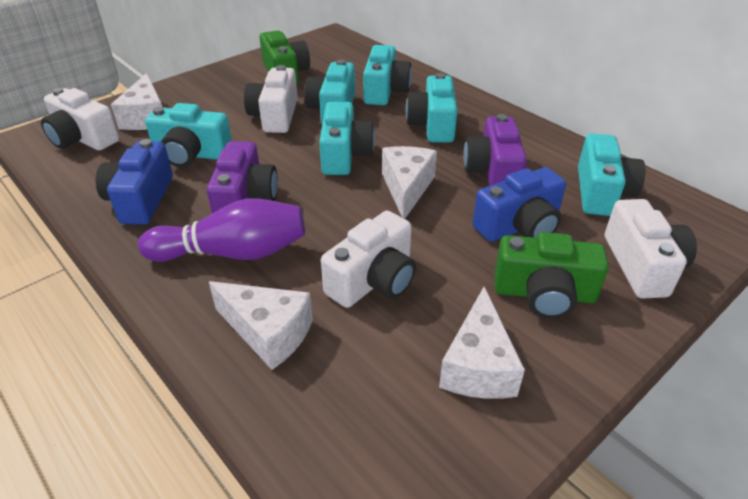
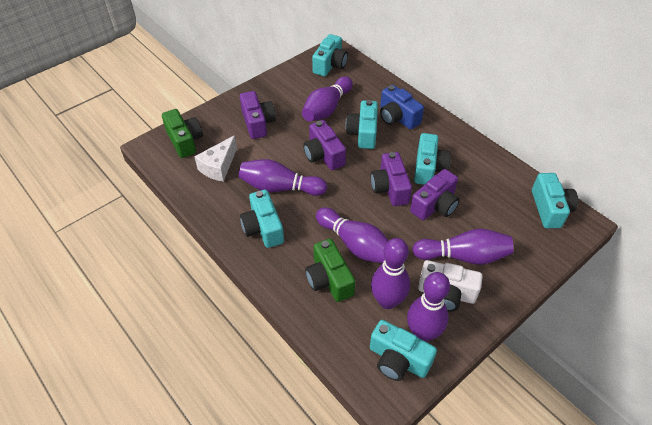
blue camera: 2 -> 1
purple bowling pin: 1 -> 6
purple camera: 2 -> 4
white camera: 4 -> 1
white cheese: 4 -> 1

